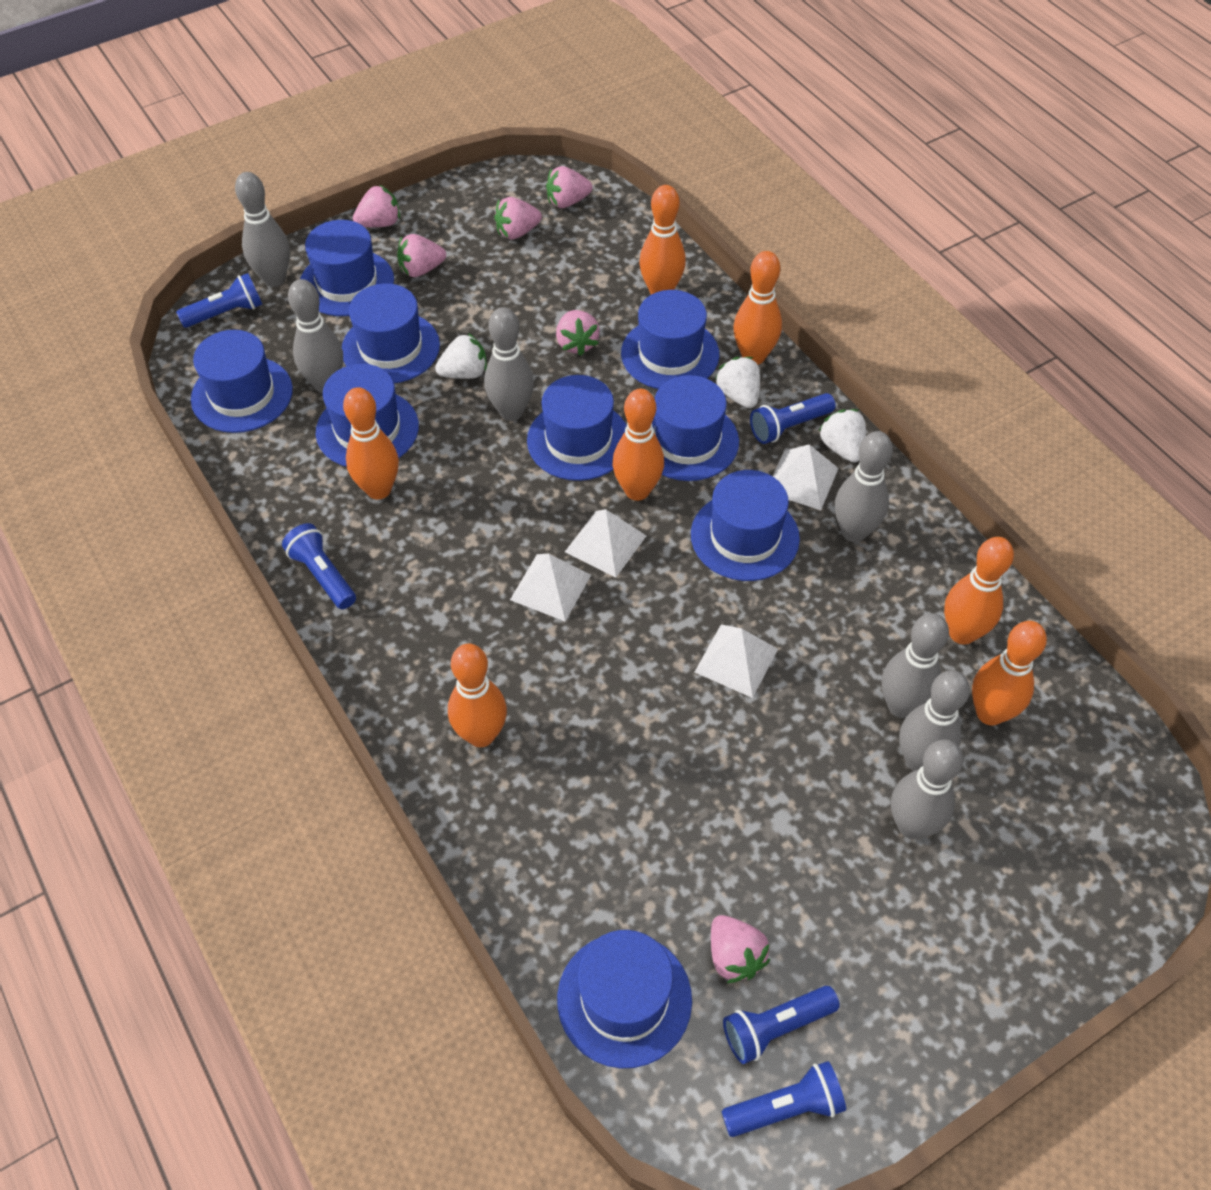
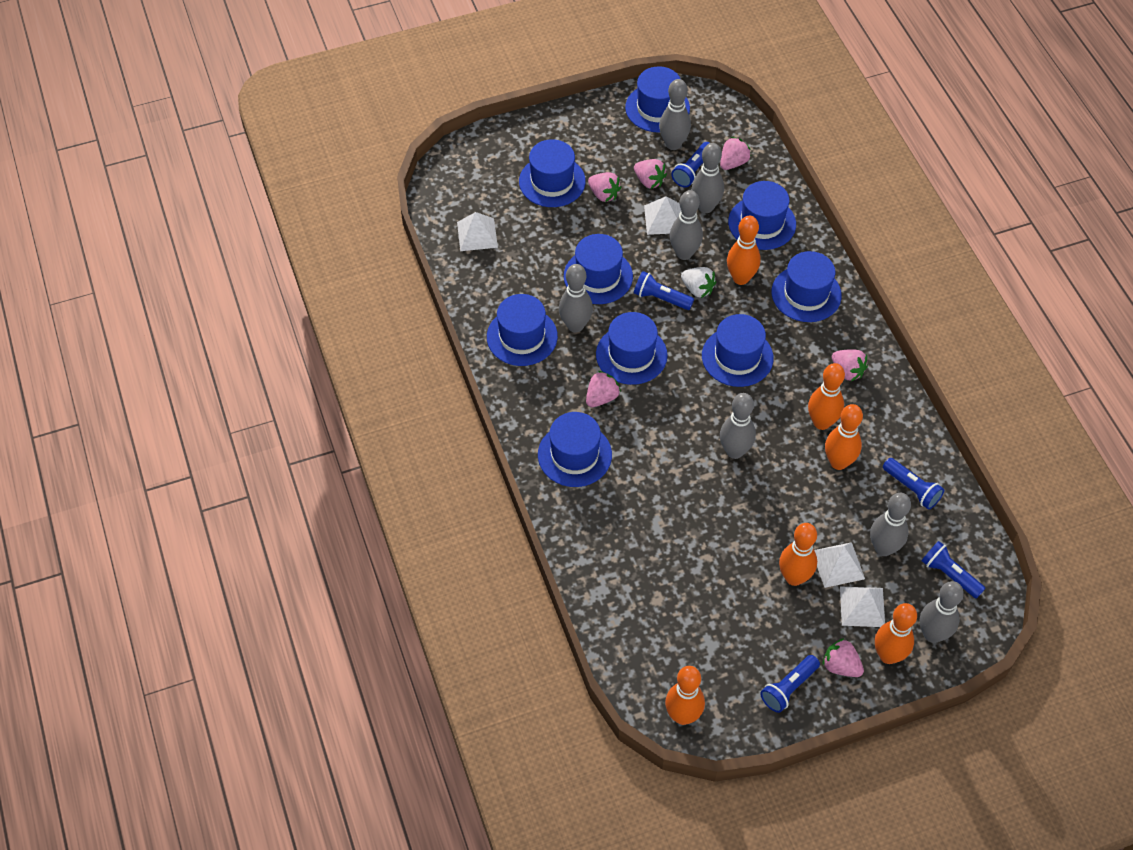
orange bowling pin: 7 -> 6
white strawberry: 3 -> 1

